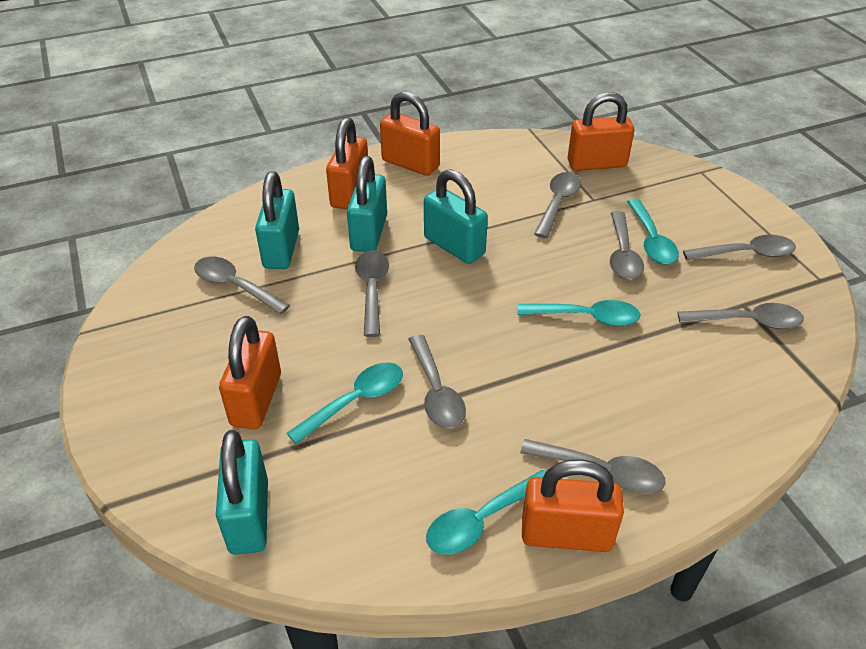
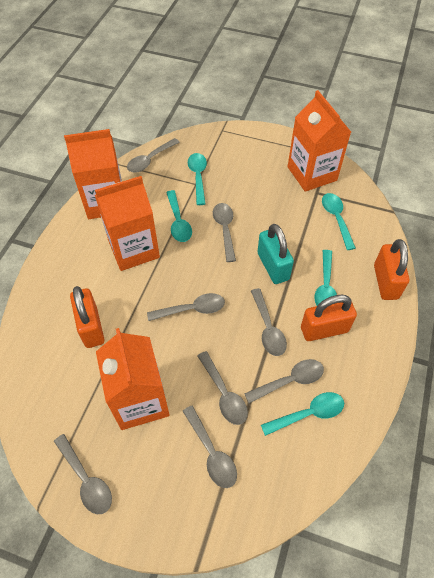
orange carton: 0 -> 4
orange padlock: 5 -> 3
turquoise padlock: 4 -> 1
turquoise spoon: 4 -> 5

